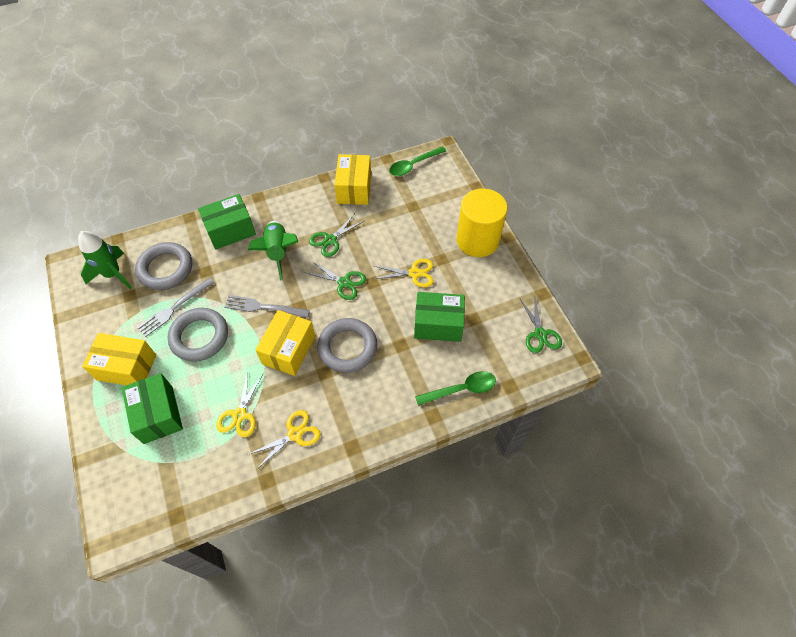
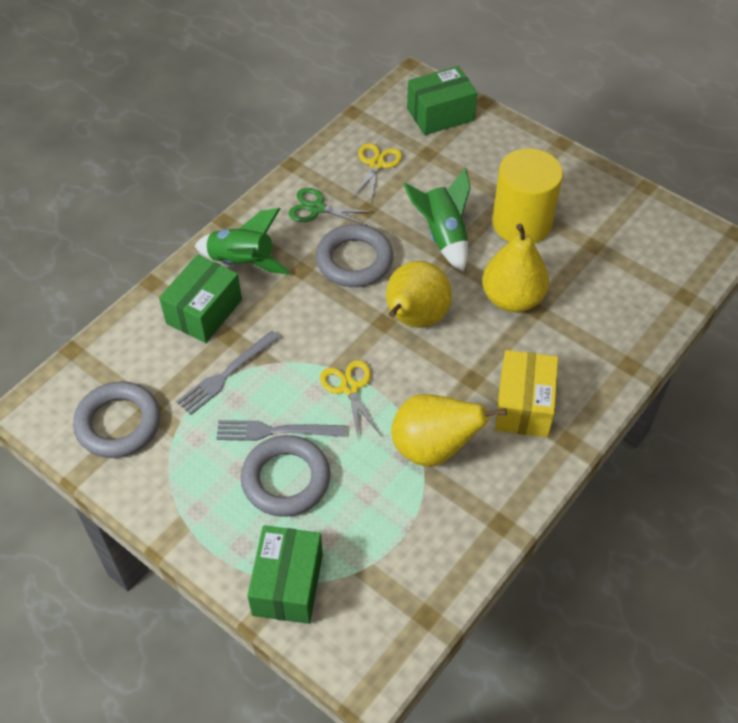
green scissors: 3 -> 1
green spoon: 2 -> 0
yellow box: 3 -> 1
yellow pear: 0 -> 3
yellow scissors: 3 -> 2

